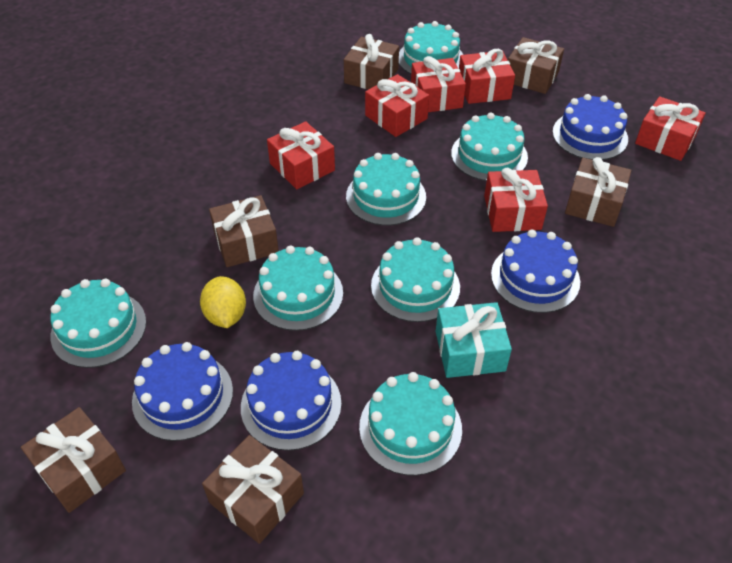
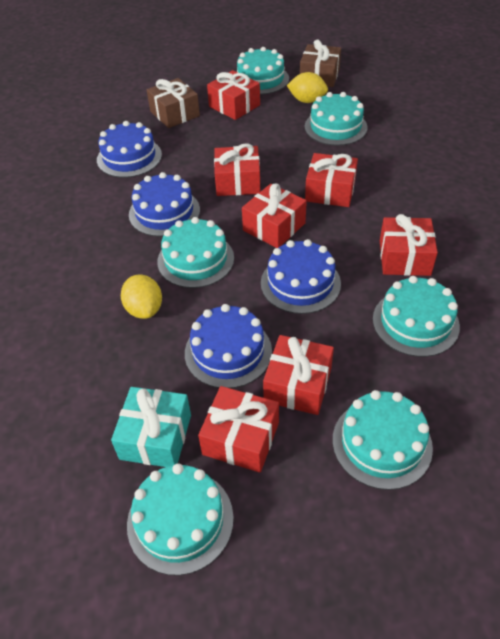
brown gift: 6 -> 2
red gift: 6 -> 7
turquoise cake: 7 -> 6
yellow lemon: 1 -> 2

